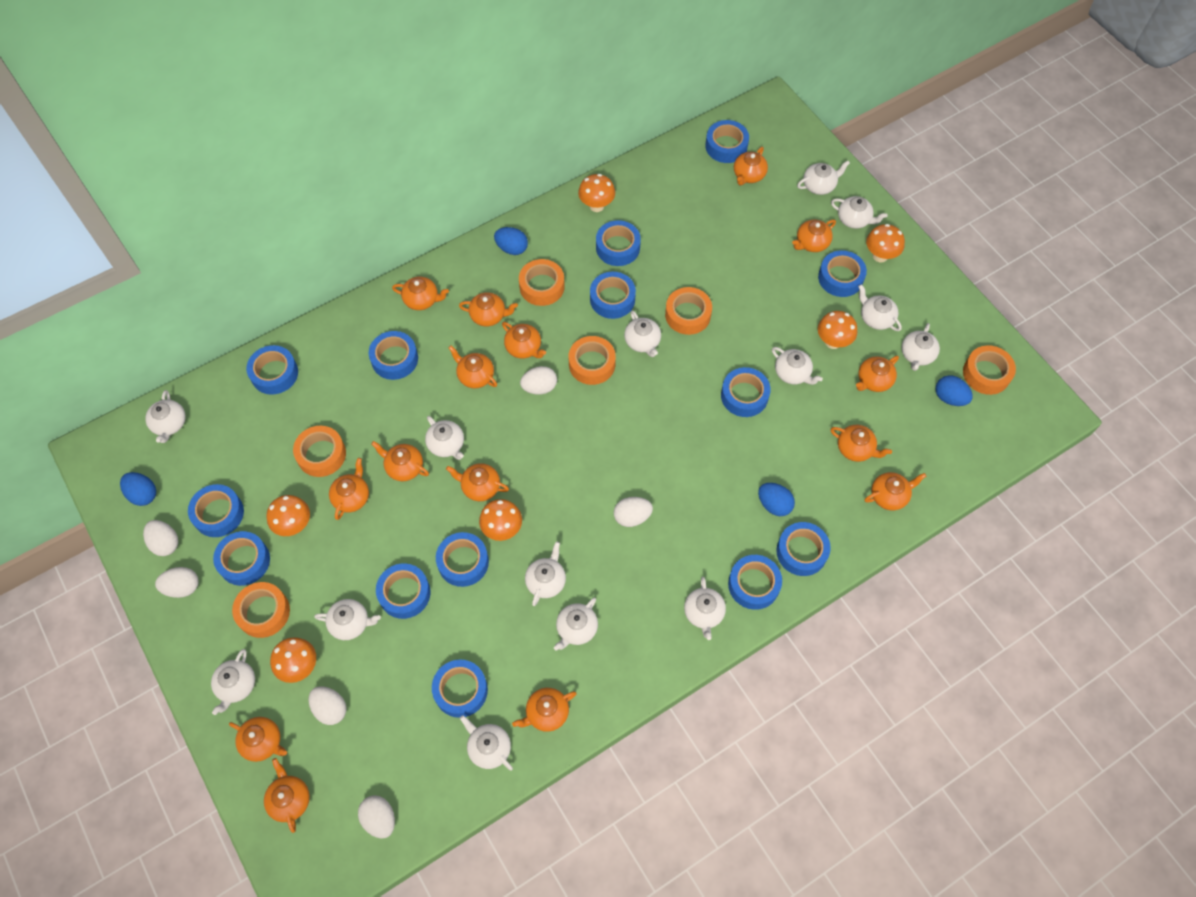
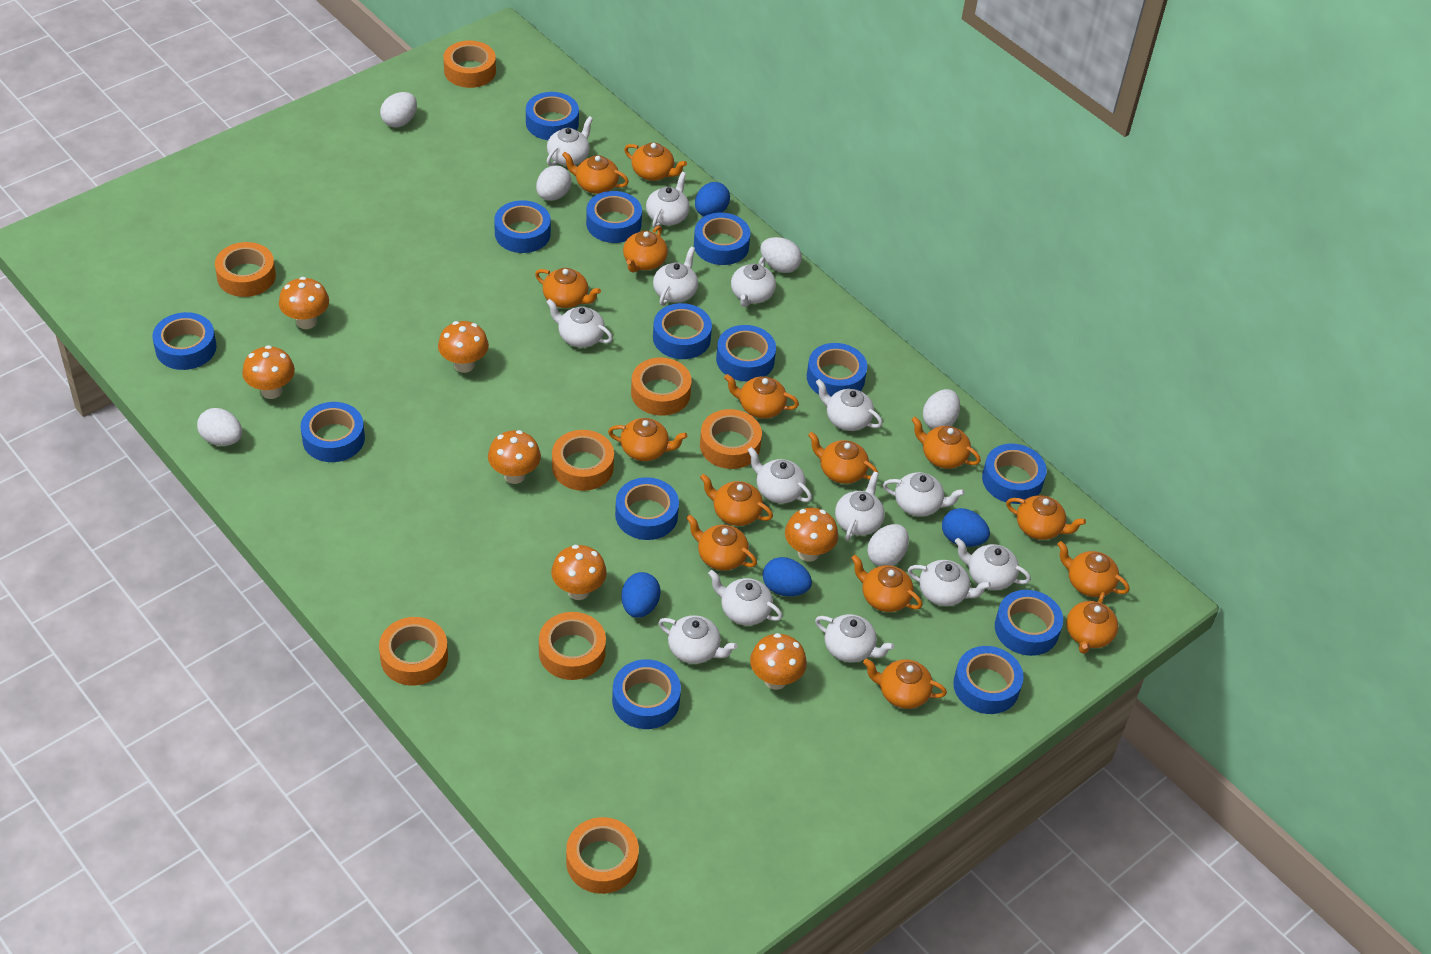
orange mushroom: 6 -> 7
orange tape: 6 -> 8

